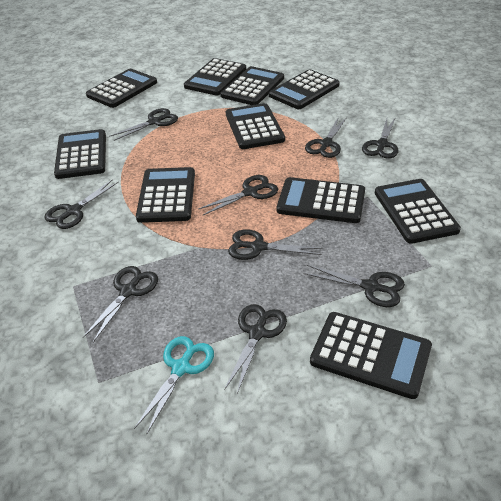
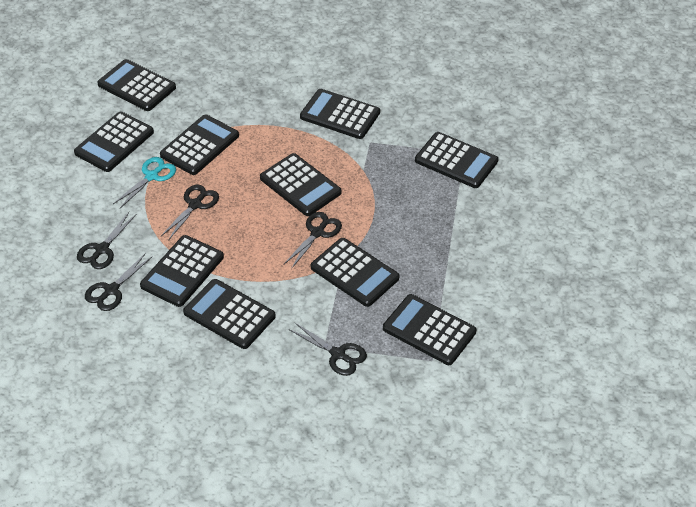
black scissors: 9 -> 5

